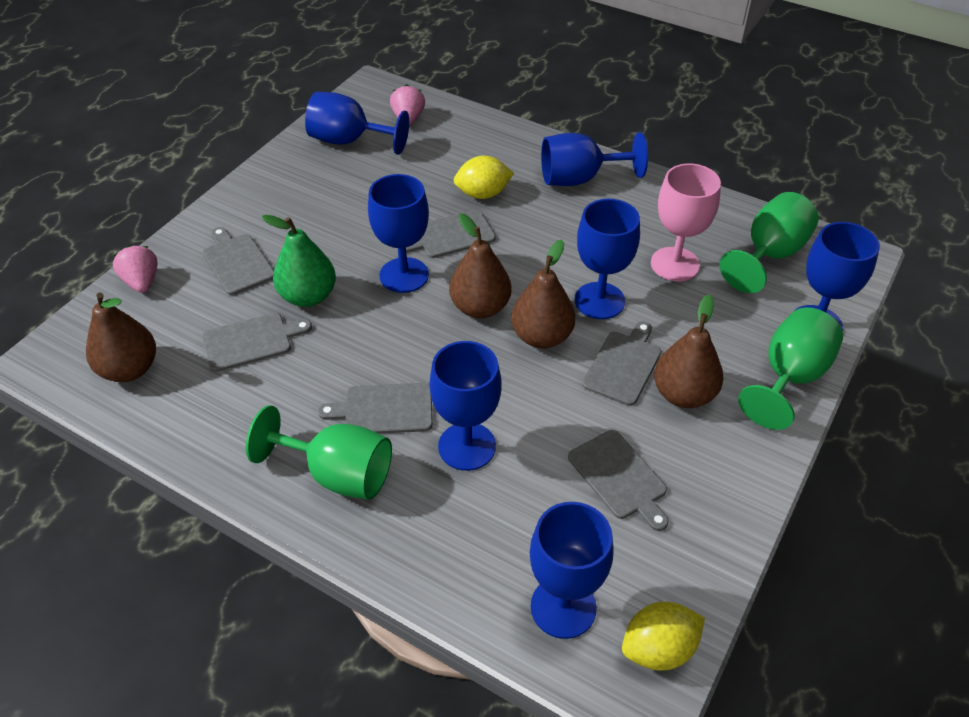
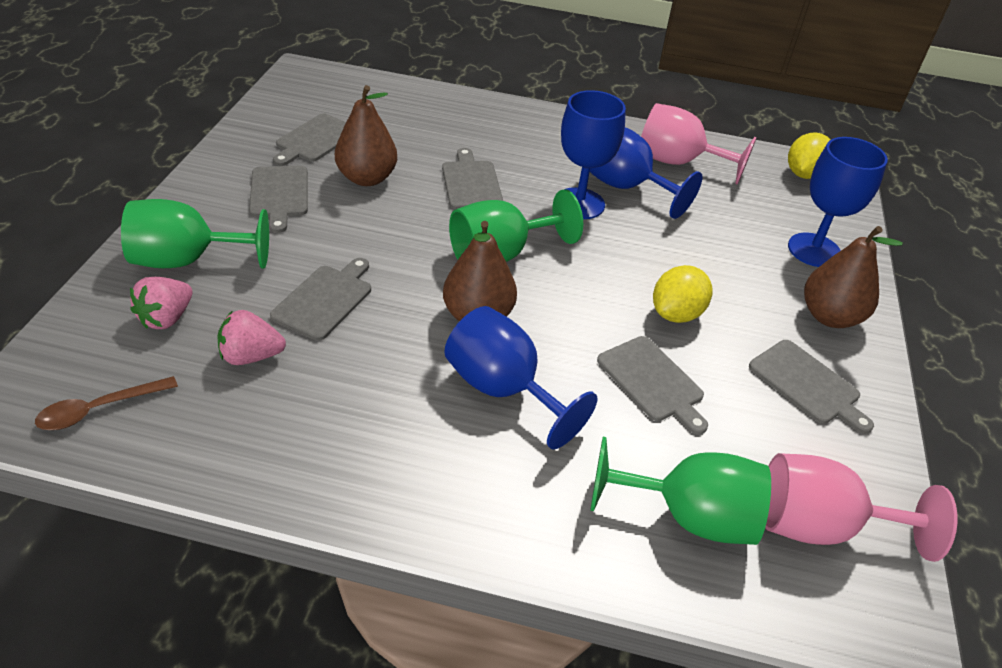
blue goblet: 7 -> 4
brown pear: 4 -> 3
brown spoon: 0 -> 1
green pear: 1 -> 0
pink goblet: 1 -> 2

